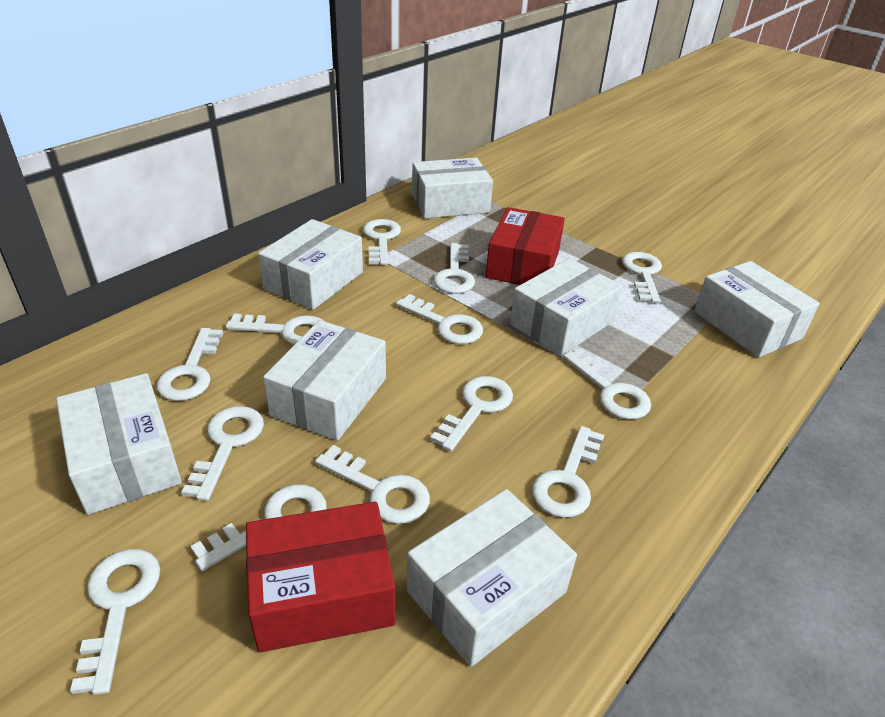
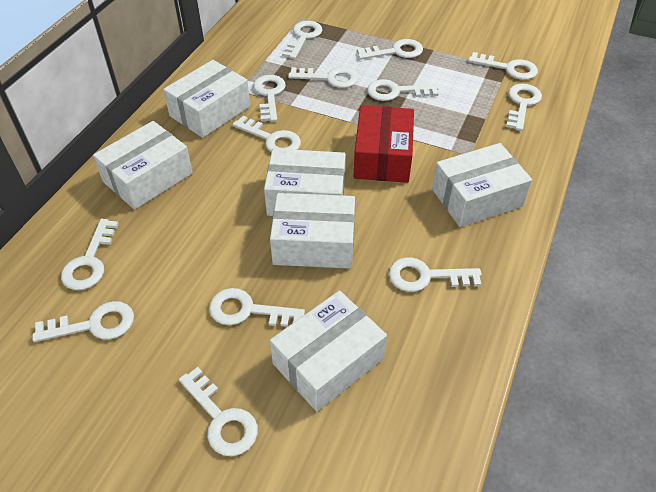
red box: 2 -> 1
white box: 7 -> 6

